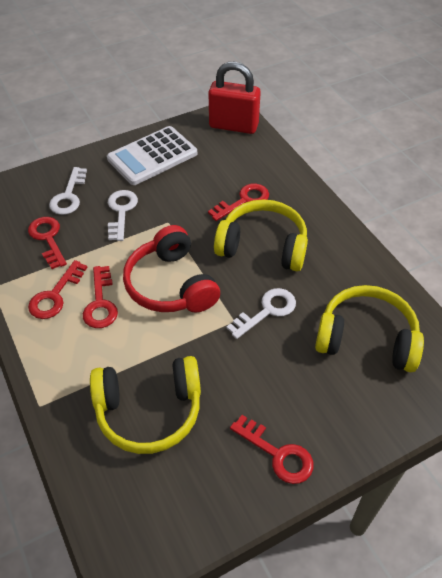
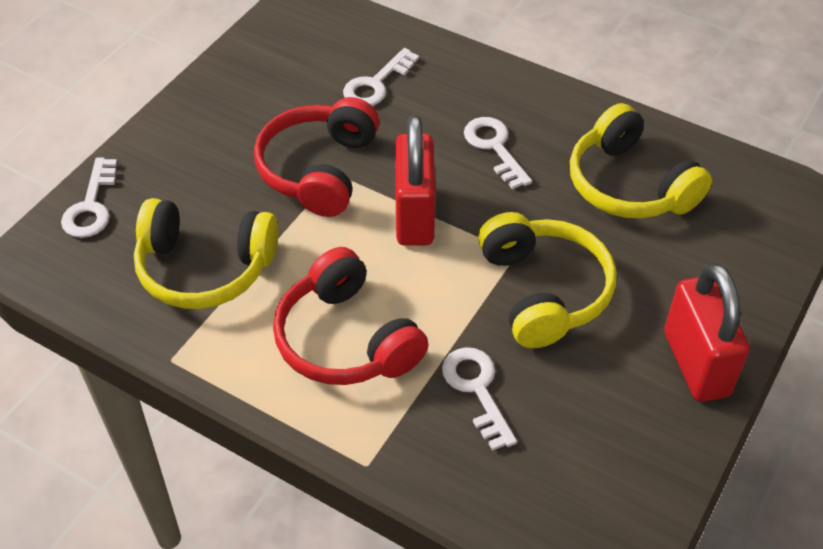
red headphones: 1 -> 2
red key: 5 -> 0
red padlock: 1 -> 2
white calculator: 1 -> 0
white key: 3 -> 4

